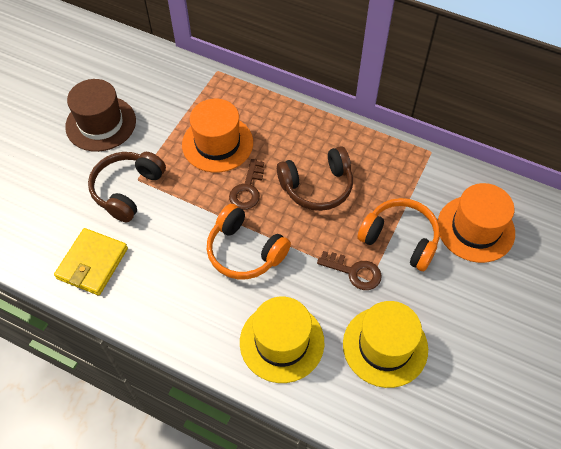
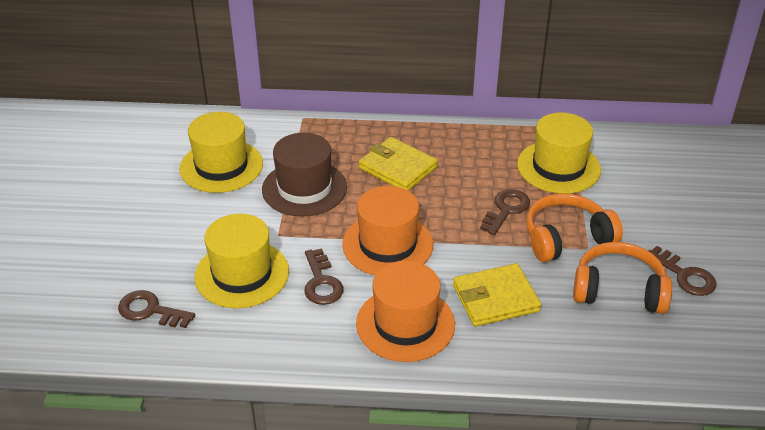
brown headphones: 2 -> 0
brown key: 2 -> 4
yellow hat: 2 -> 3
yellow wallet: 1 -> 2

